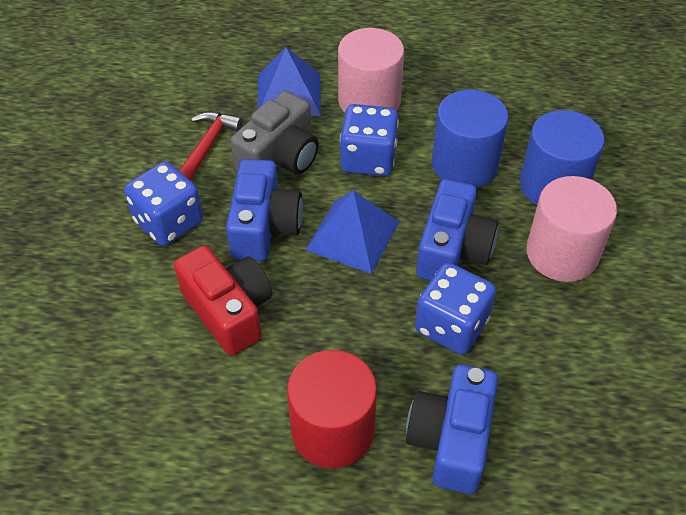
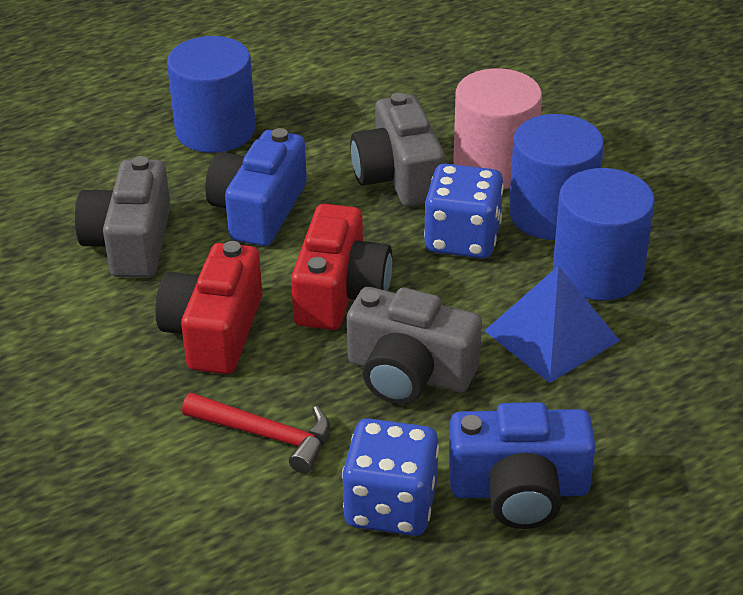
blue camera: 3 -> 2
blue cylinder: 2 -> 3
blue dice: 3 -> 2
blue pyramid: 2 -> 1
grey camera: 1 -> 3
pink cylinder: 2 -> 1
red camera: 1 -> 2
red cylinder: 1 -> 0

